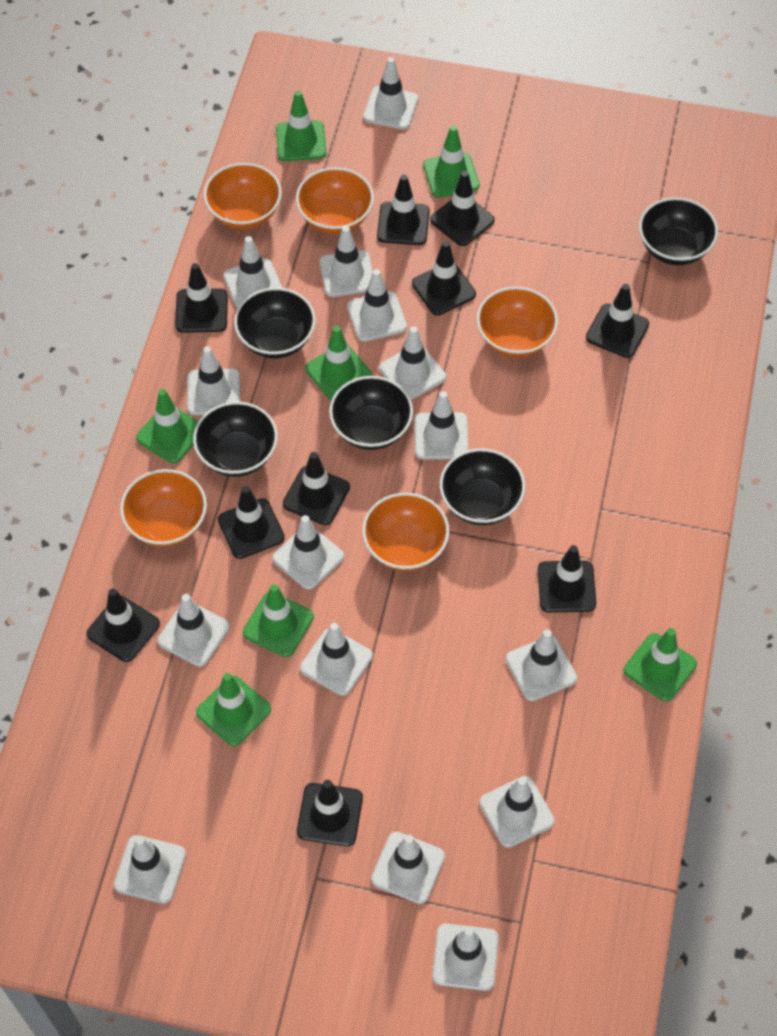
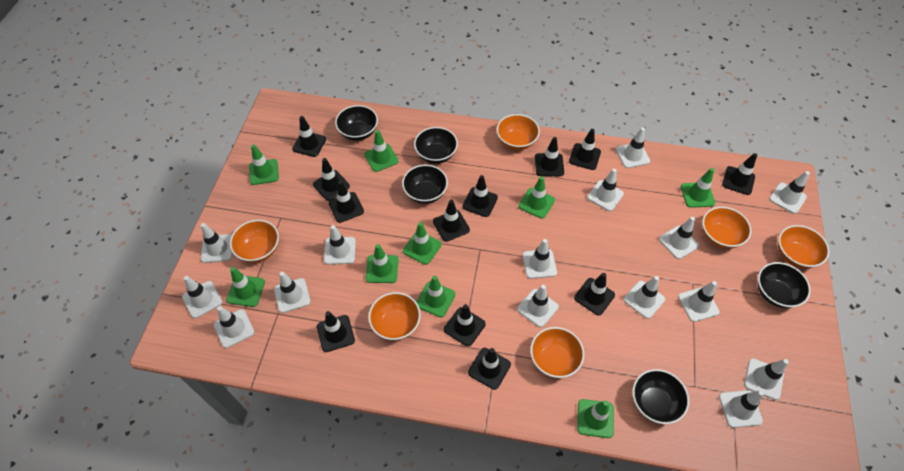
black traffic cone: 10 -> 12
green traffic cone: 7 -> 9
orange bowl: 5 -> 6

